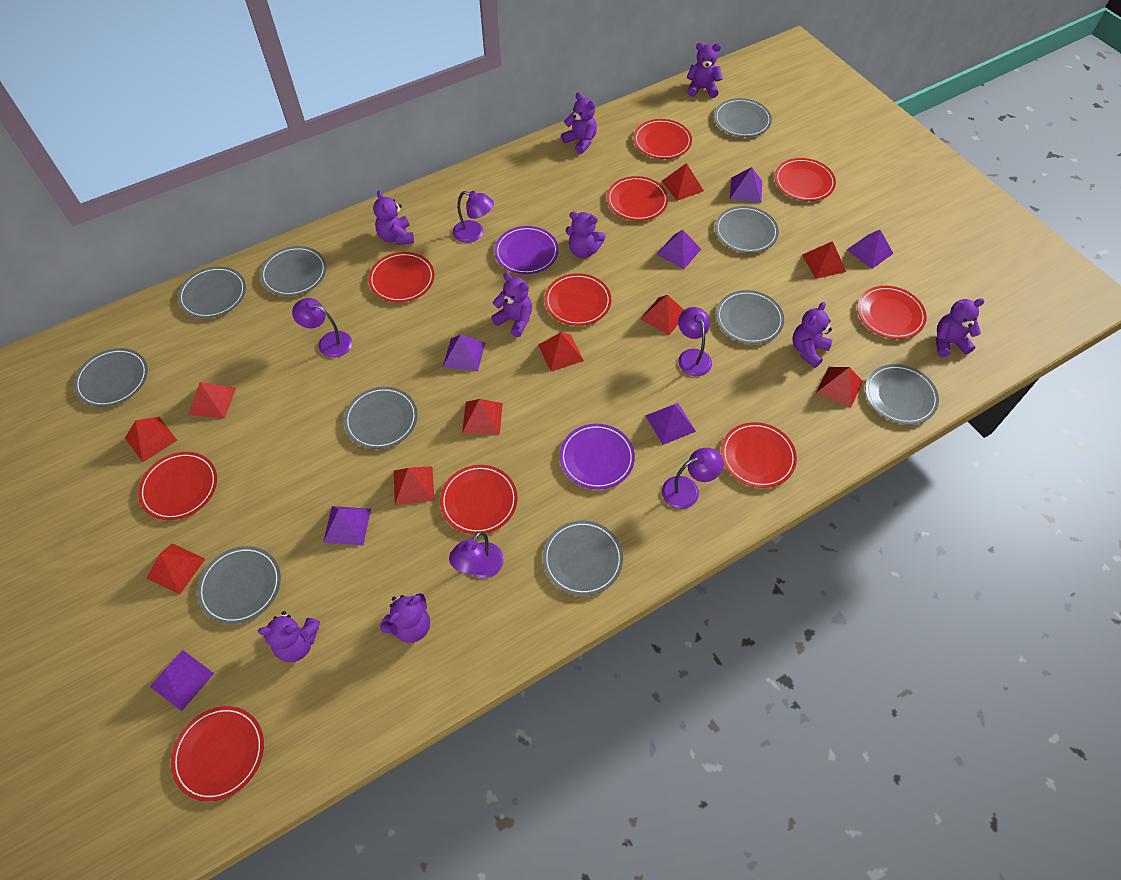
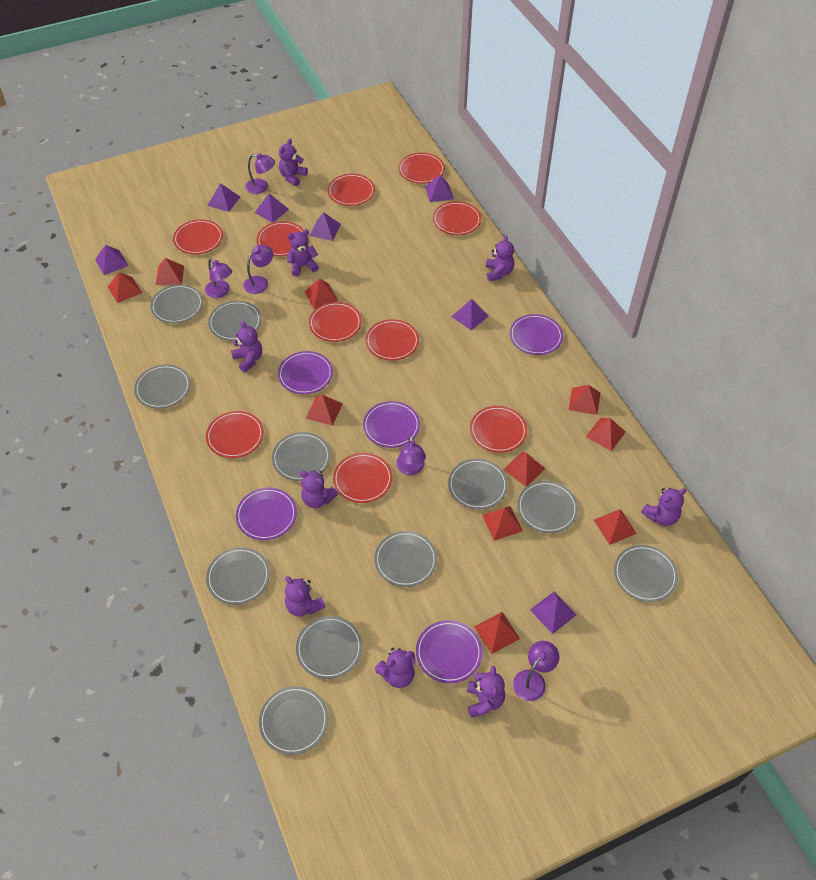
grey plate: 10 -> 11
purple plate: 2 -> 5

